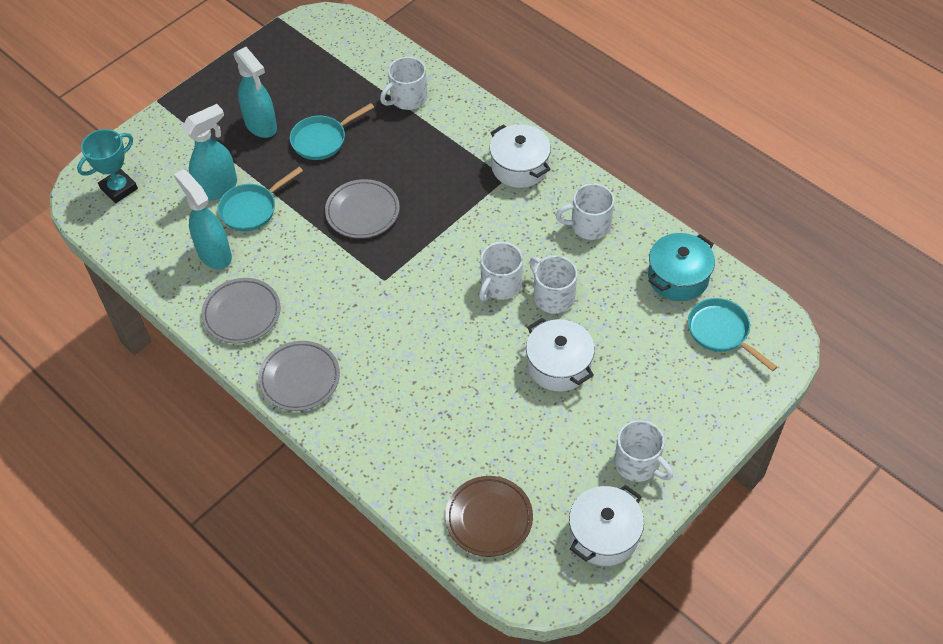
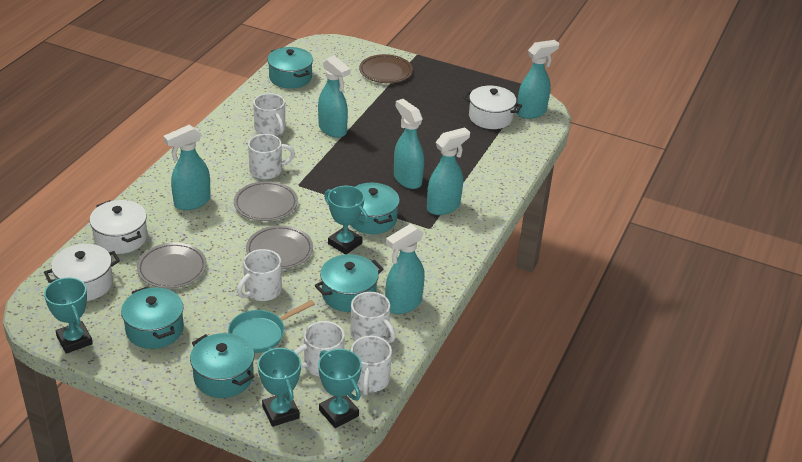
turquoise pan: 3 -> 1
turquoise pot: 1 -> 5
turquoise spray bottle: 3 -> 6
turquoise trophy: 1 -> 4
white mug: 5 -> 6

